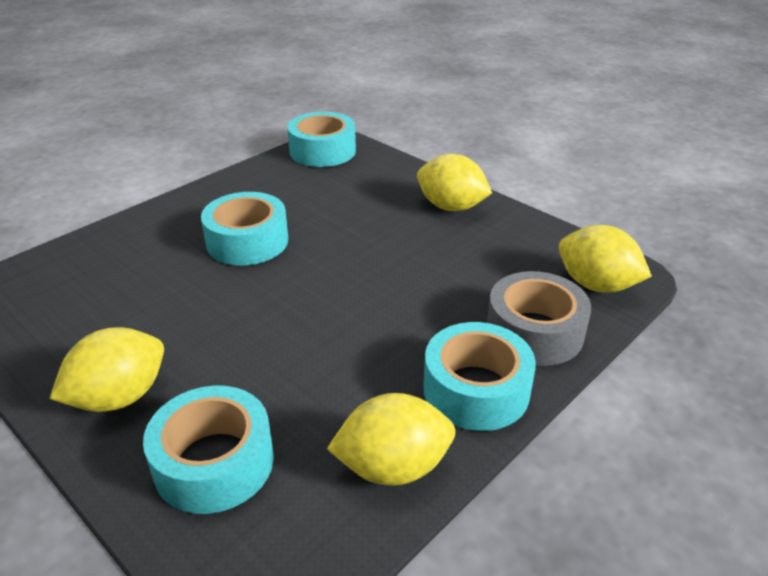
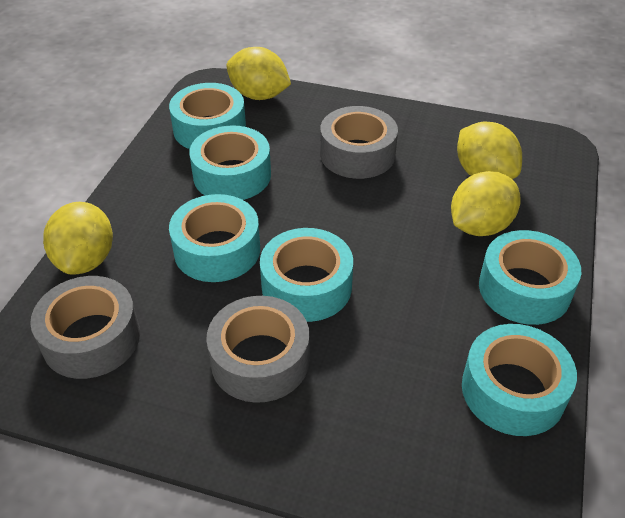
grey tape: 1 -> 3
turquoise tape: 4 -> 6

